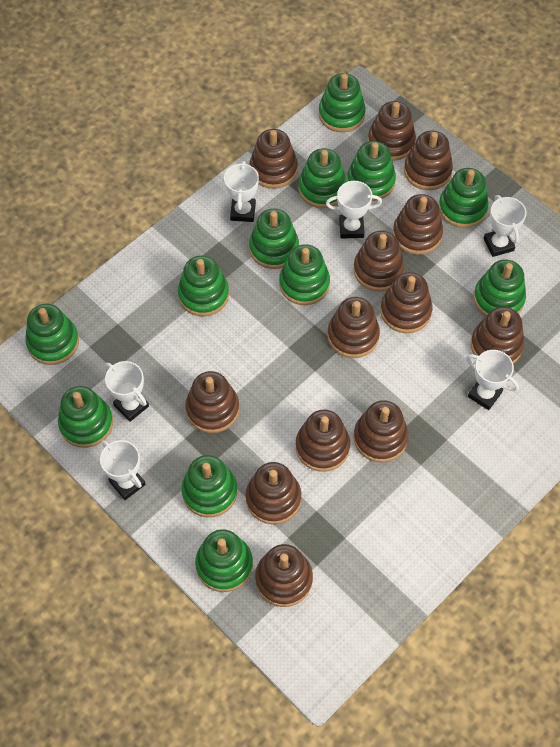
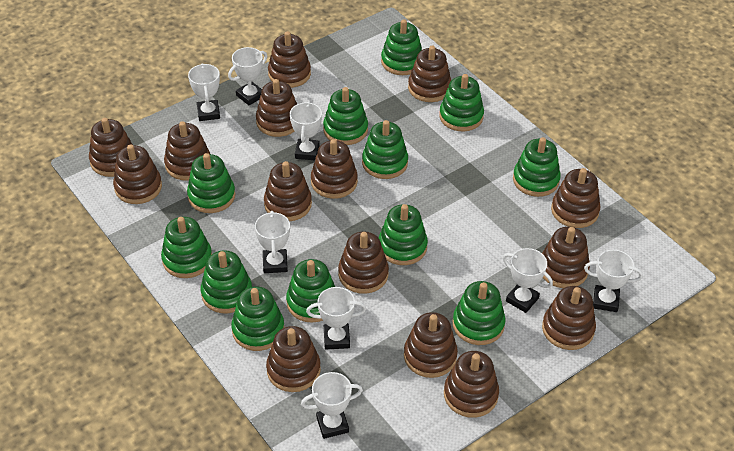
brown stacking toy: 13 -> 15
white trophy: 6 -> 8

